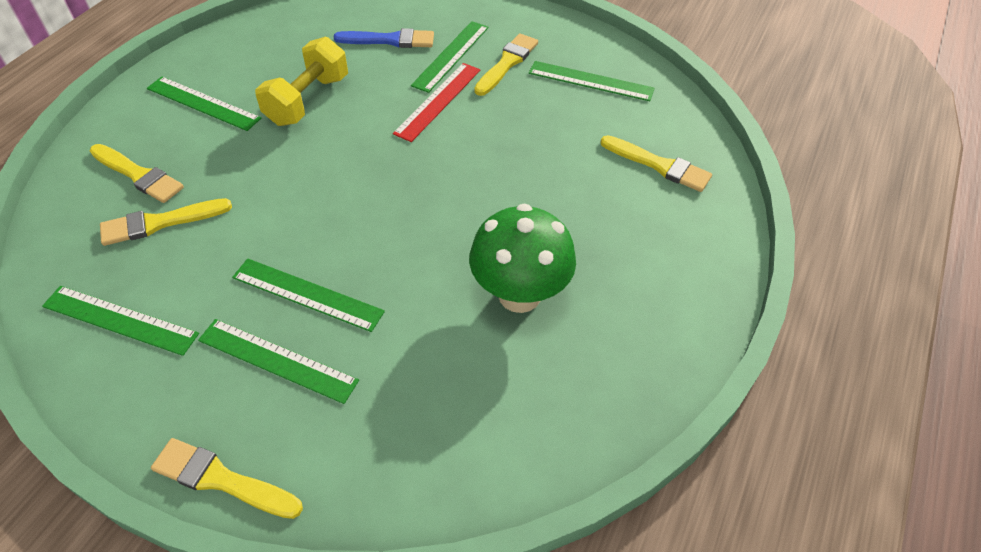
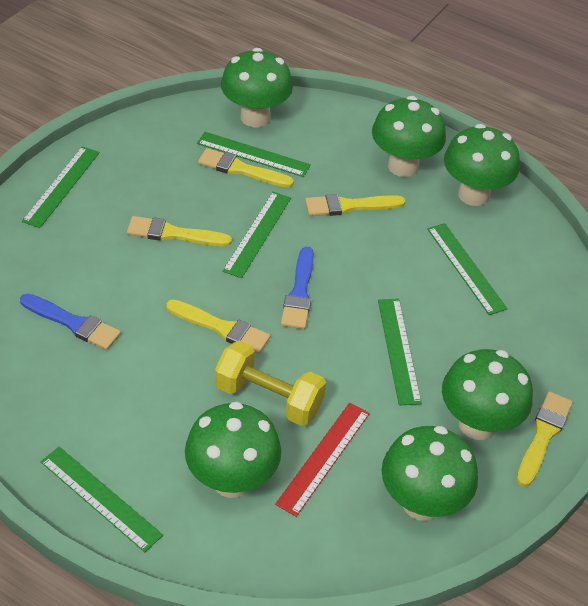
blue brush: 1 -> 2
green mushroom: 1 -> 6

